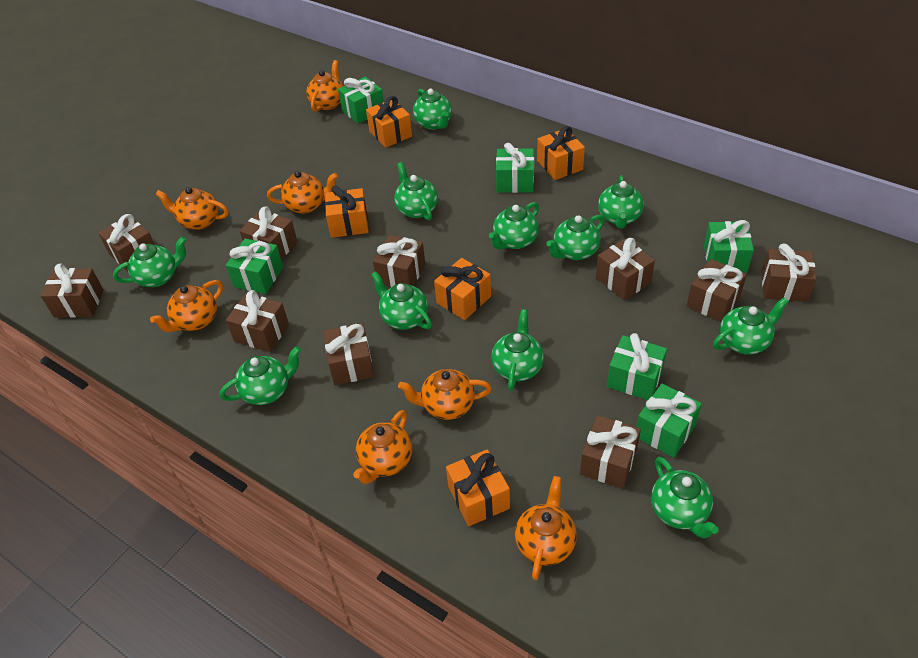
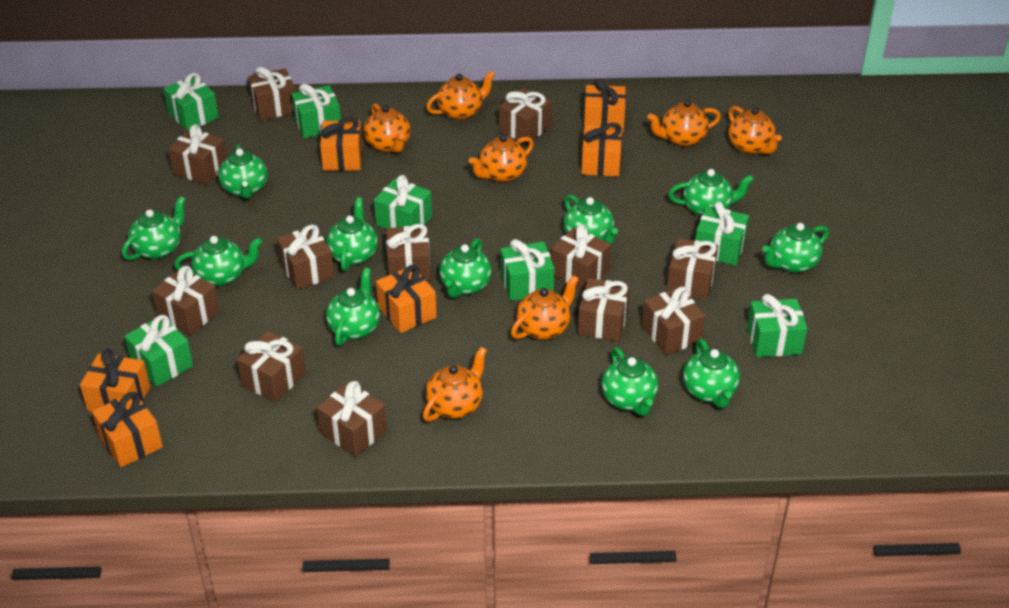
brown gift: 10 -> 12
green gift: 6 -> 7
orange gift: 5 -> 6

